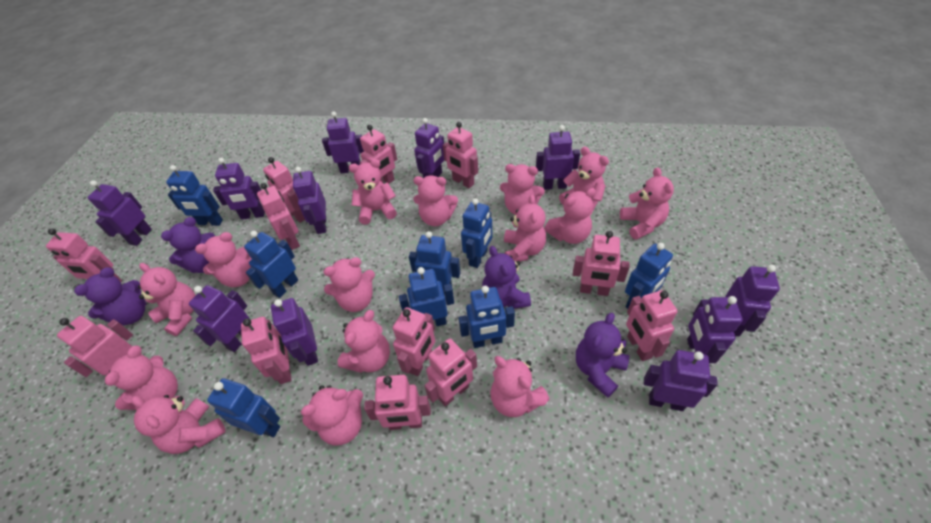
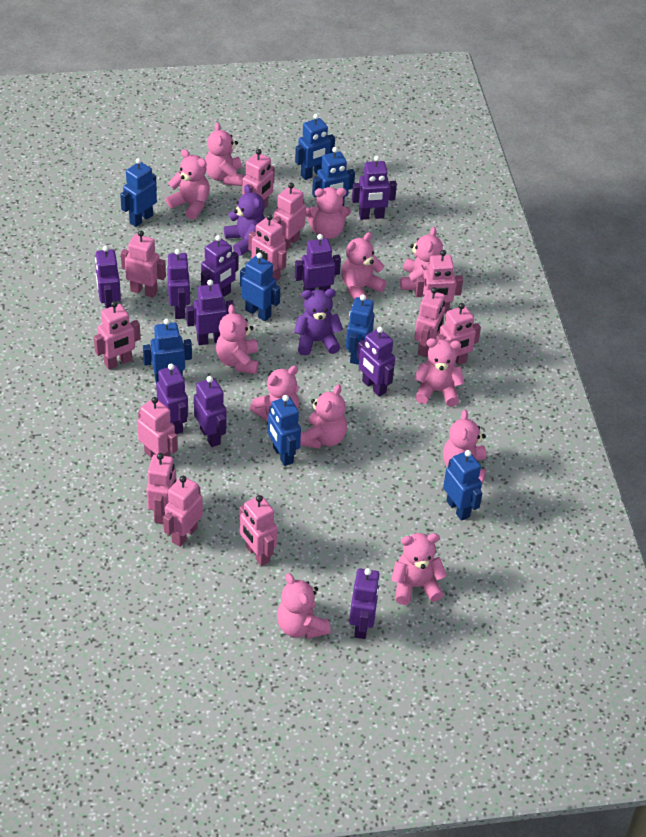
pink teddy bear: 15 -> 12
purple robot: 11 -> 10
purple teddy bear: 4 -> 2

